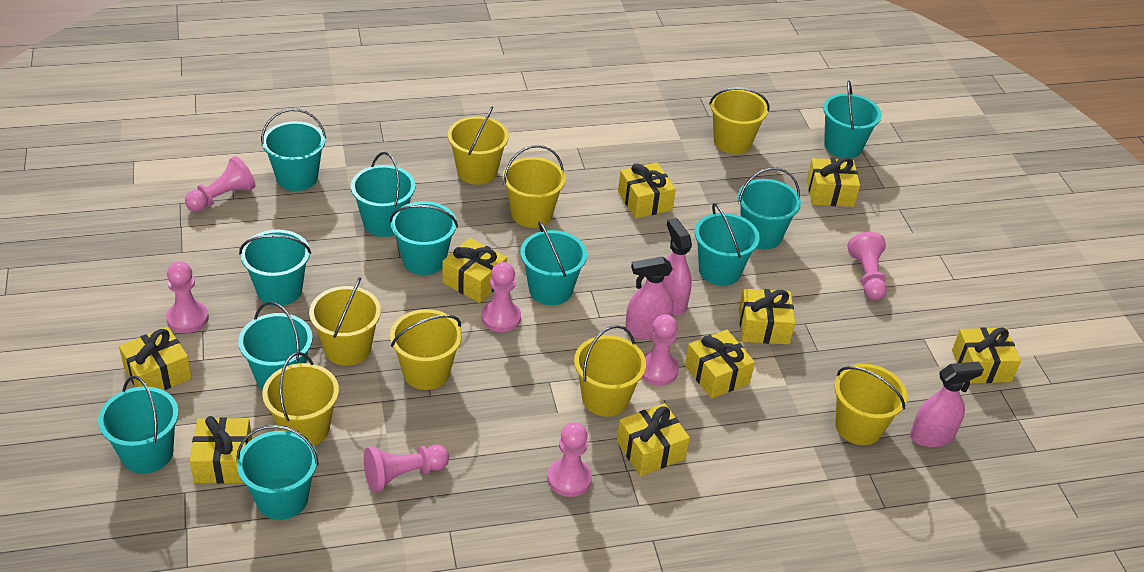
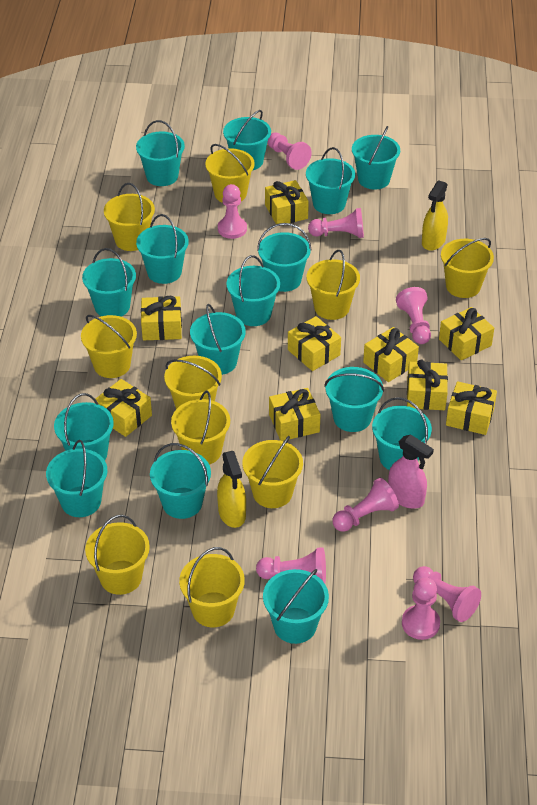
pink pawn: 7 -> 8
pink spray bottle: 3 -> 1
turquoise bucket: 11 -> 15
yellow bucket: 8 -> 10
yellow spray bottle: 0 -> 2

